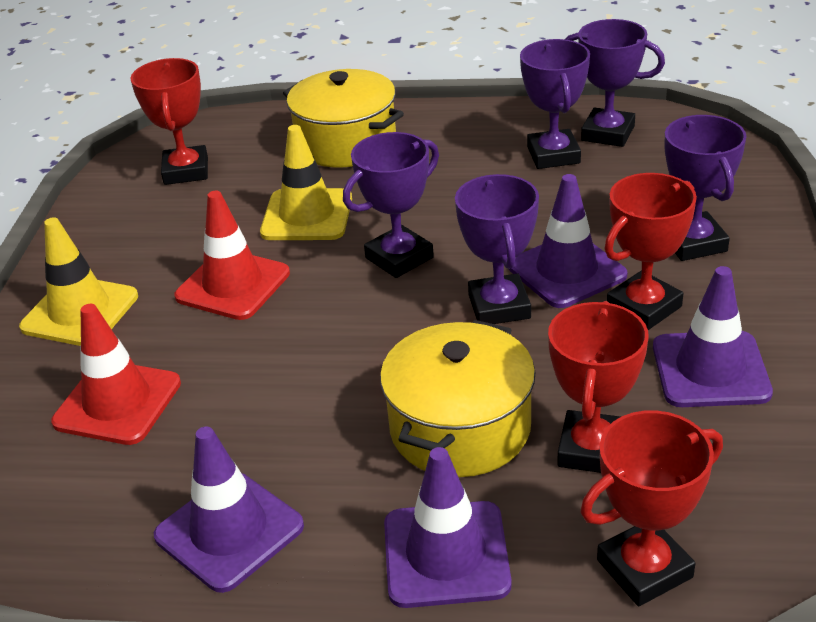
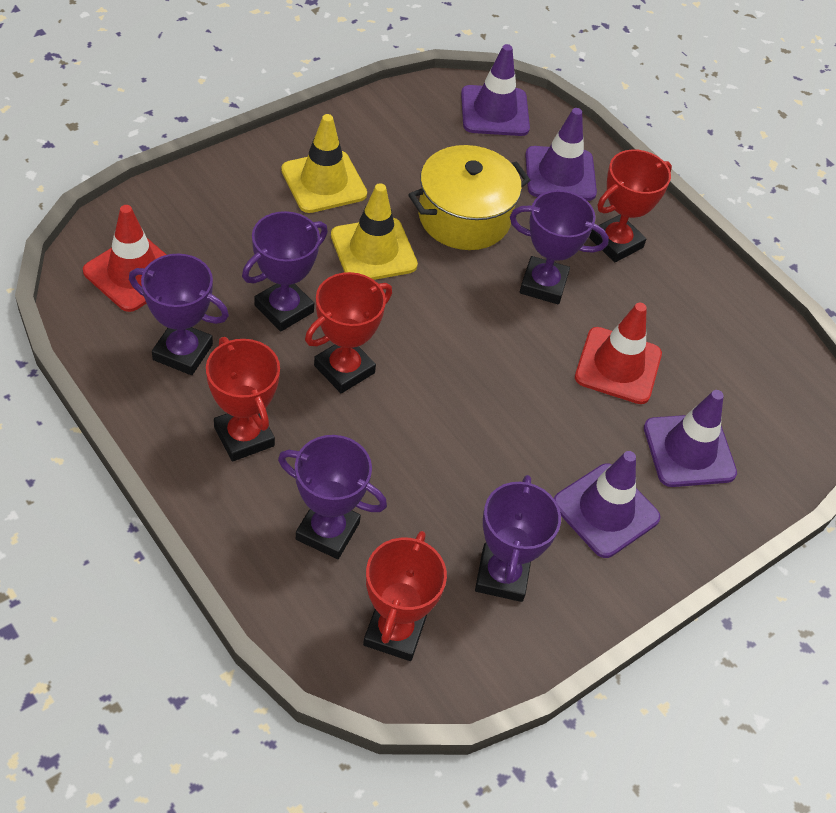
yellow pot: 2 -> 1

